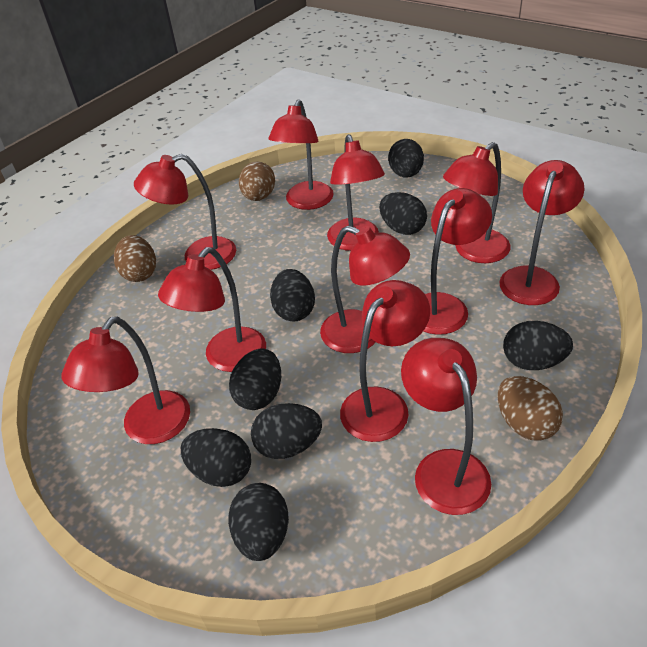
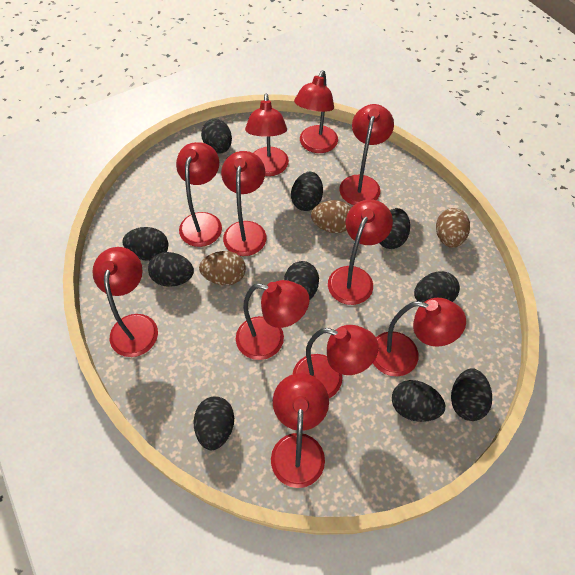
black egg: 8 -> 10

